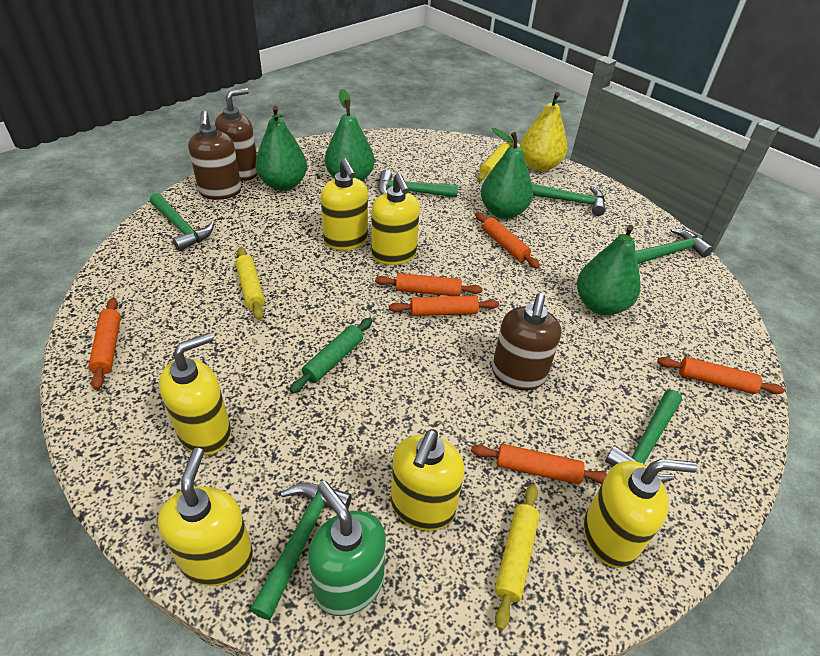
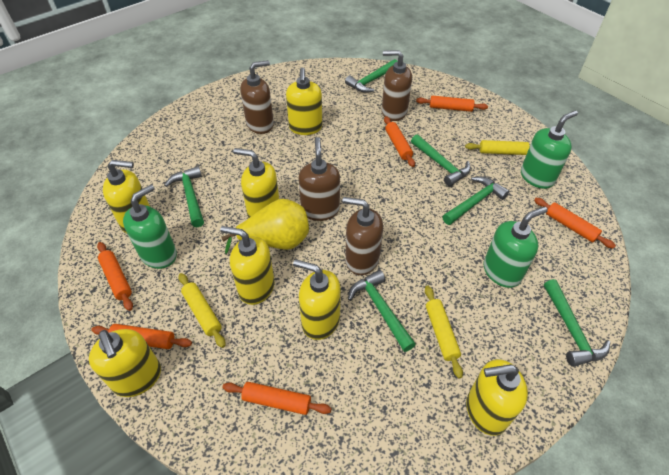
brown soap dispenser: 3 -> 4
green pear: 4 -> 0
green rolling pin: 1 -> 0
green soap dispenser: 1 -> 3
yellow soap dispenser: 6 -> 7

